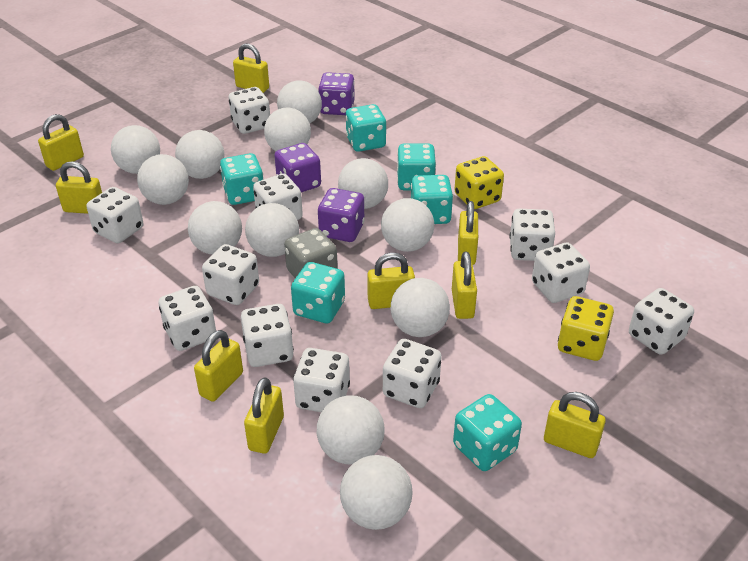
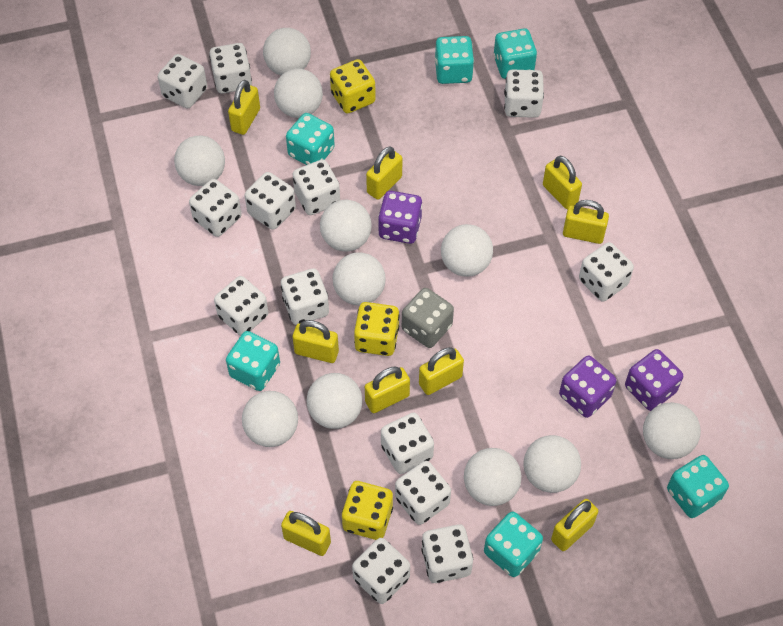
white ball: 12 -> 11
white dice: 11 -> 13
yellow dice: 2 -> 3

